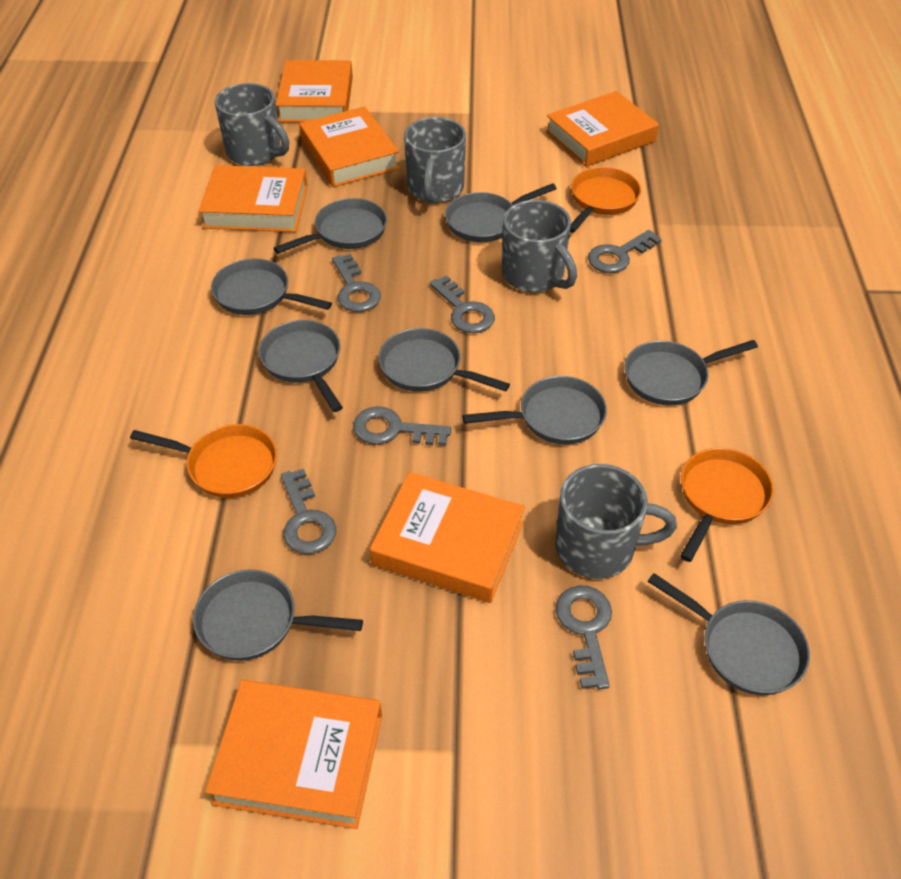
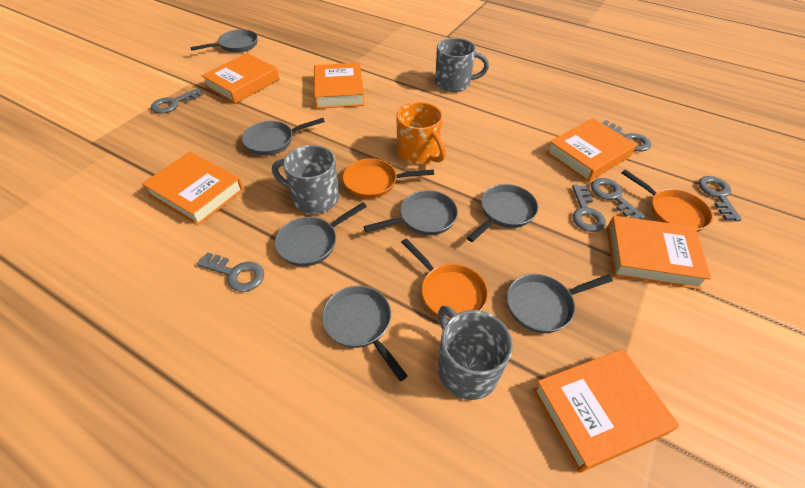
grey mug: 4 -> 3
grey pan: 9 -> 7
orange mug: 0 -> 1

